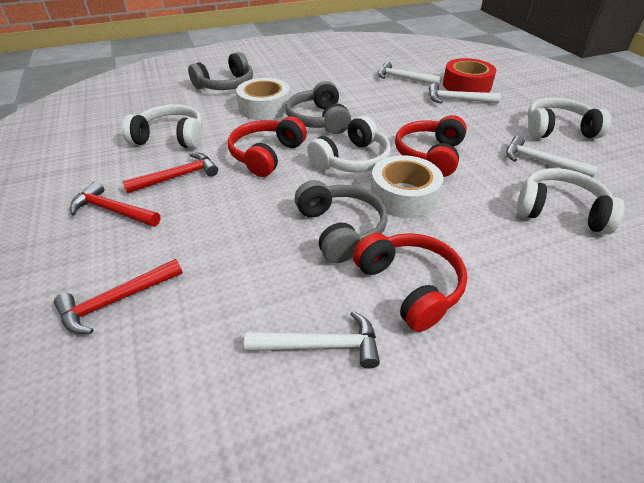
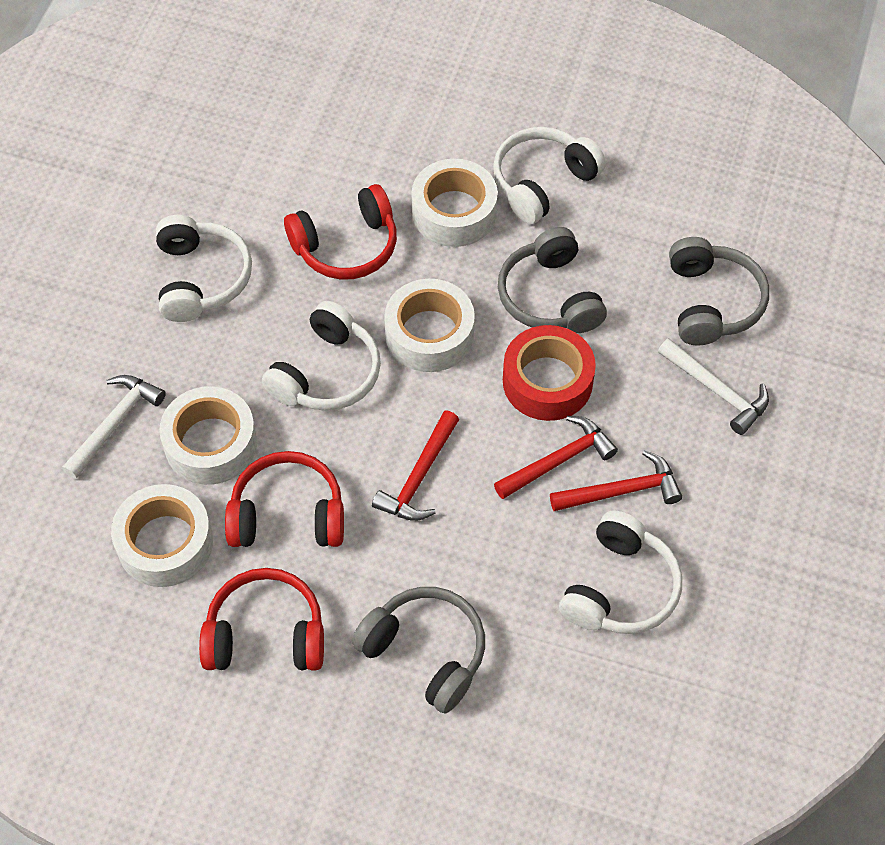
white hammer: 4 -> 2
white tape: 2 -> 4

